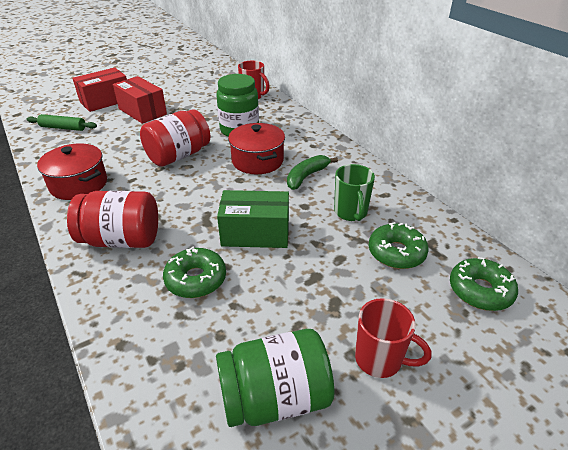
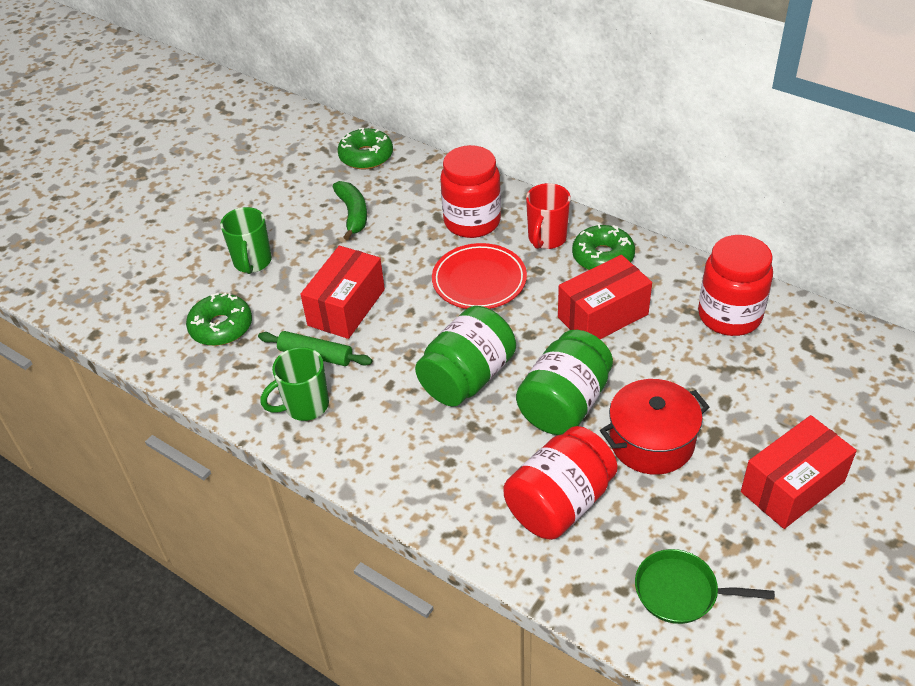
green box: 1 -> 0
green mug: 1 -> 2
green pan: 0 -> 1
red box: 2 -> 3
red jar: 2 -> 3
red mug: 2 -> 1
red plate: 0 -> 1
red pot: 2 -> 1

